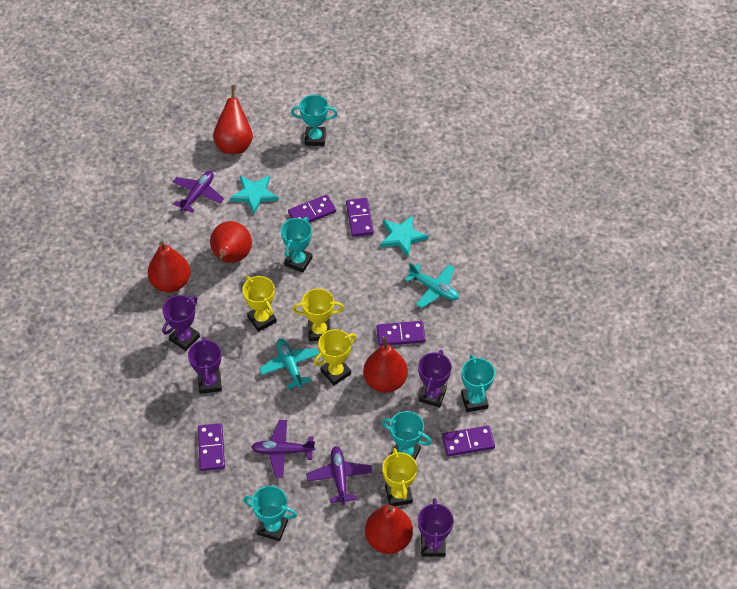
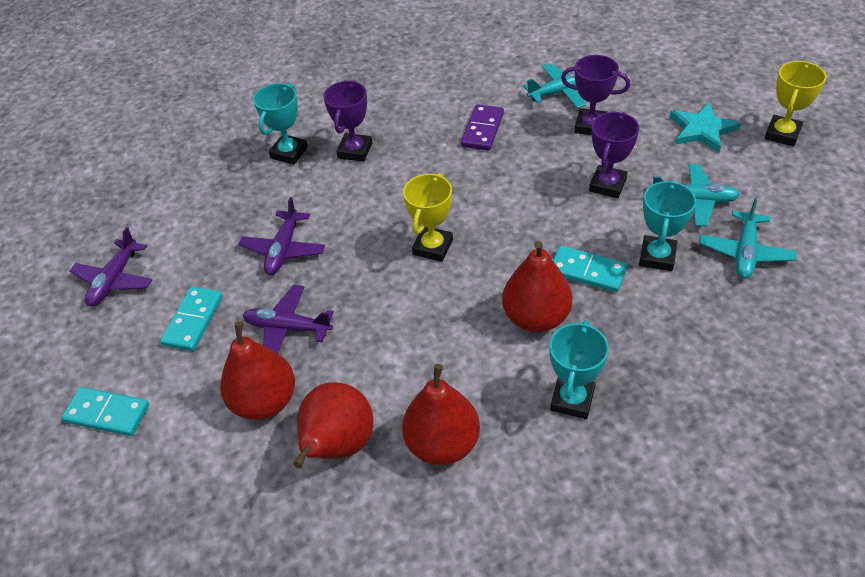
purple domino: 5 -> 1
purple trophy: 4 -> 3
red pear: 5 -> 4
turquoise domino: 0 -> 3
turquoise plane: 2 -> 3
turquoise star: 2 -> 1
turquoise trophy: 5 -> 3
yellow trophy: 4 -> 2

